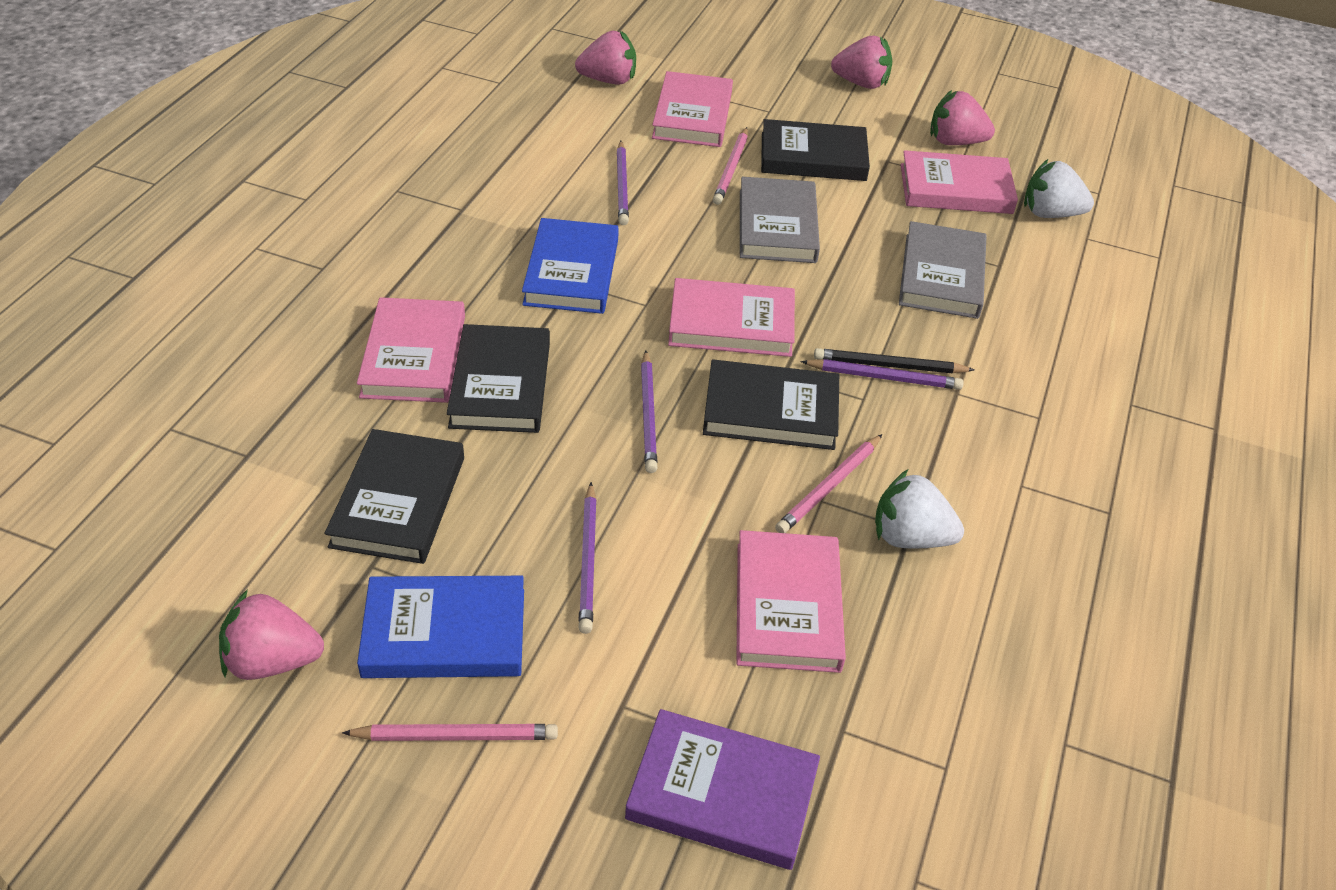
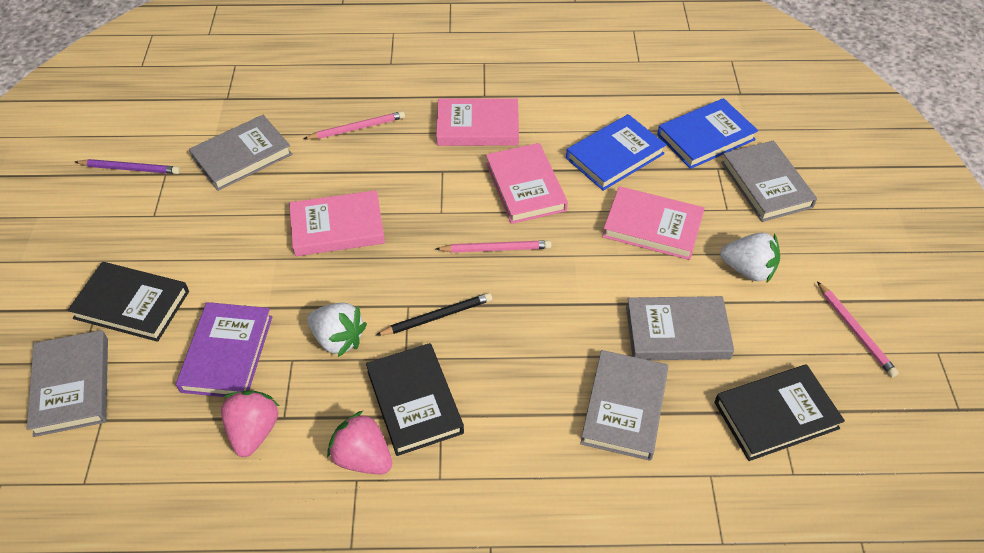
black book: 4 -> 3
grey book: 2 -> 5
pink book: 5 -> 4
pink strawberry: 4 -> 2
purple pencil: 4 -> 1

